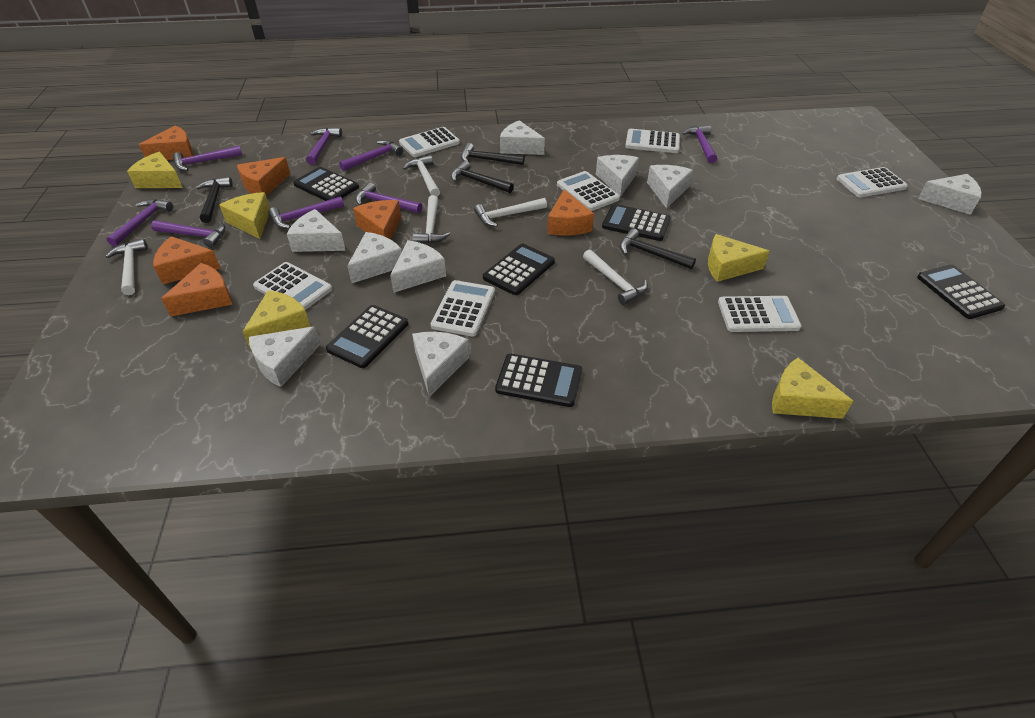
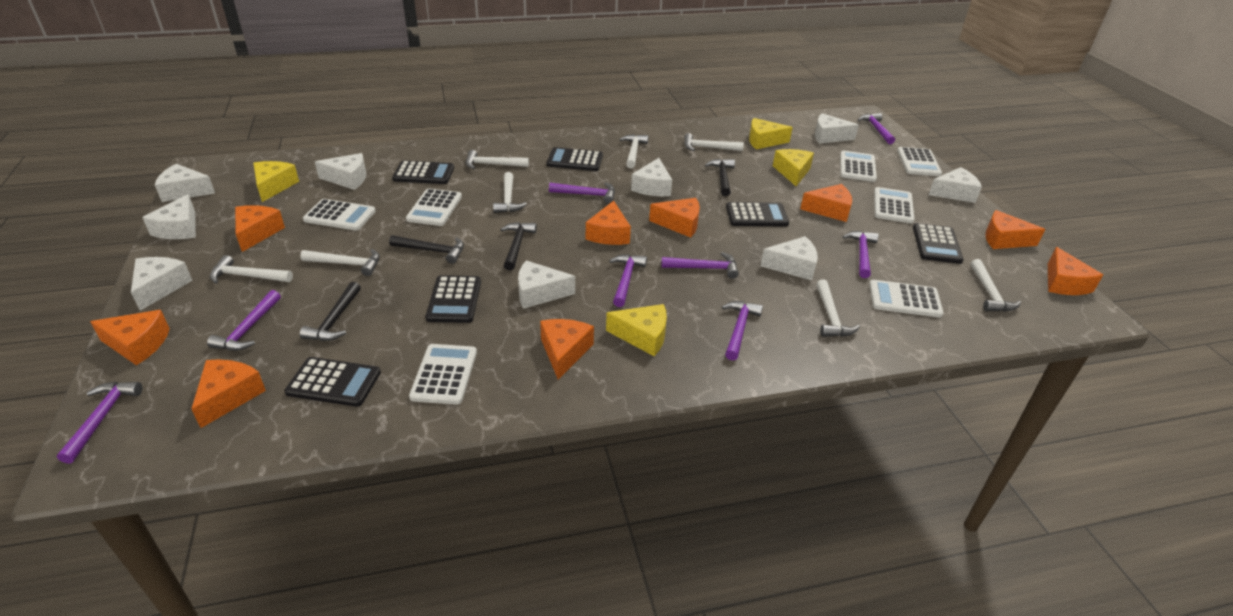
orange cheese: 6 -> 9
white hammer: 5 -> 8
yellow cheese: 5 -> 4

